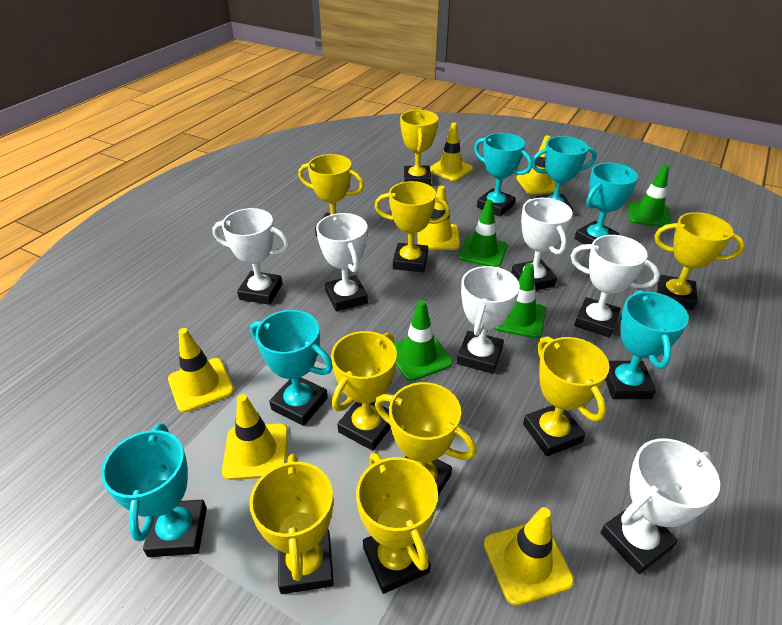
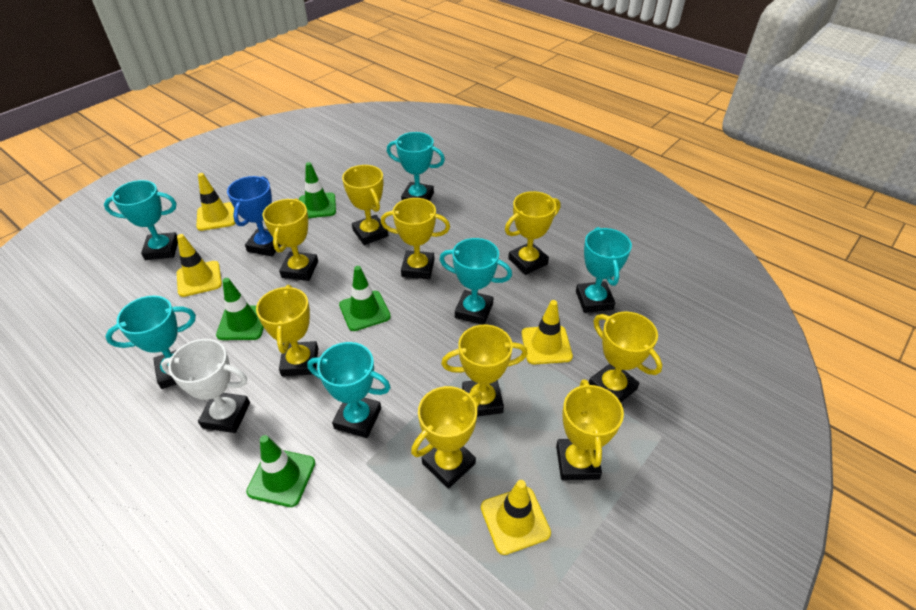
blue trophy: 0 -> 1
white trophy: 6 -> 1
yellow traffic cone: 6 -> 4

